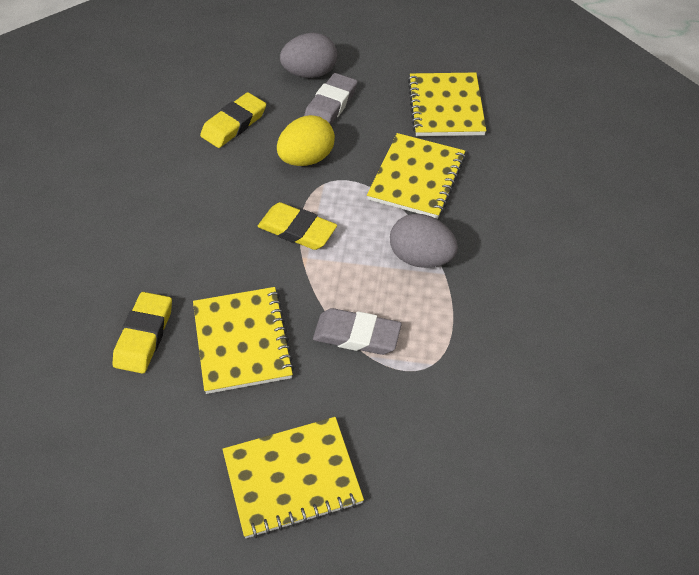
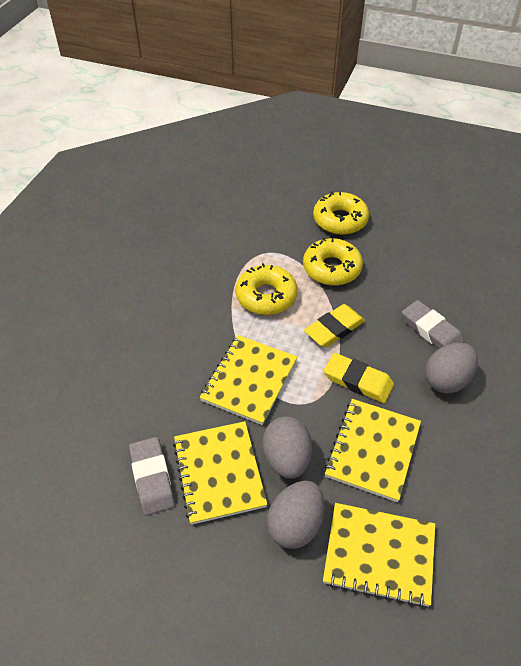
grey egg: 2 -> 3
yellow donut: 0 -> 3
yellow egg: 1 -> 0
yellow eraser: 3 -> 2

